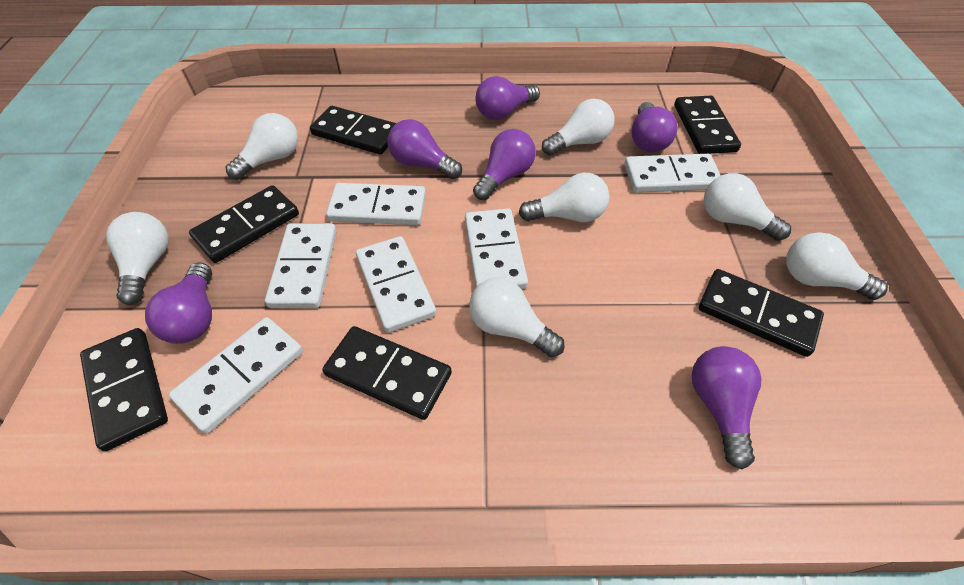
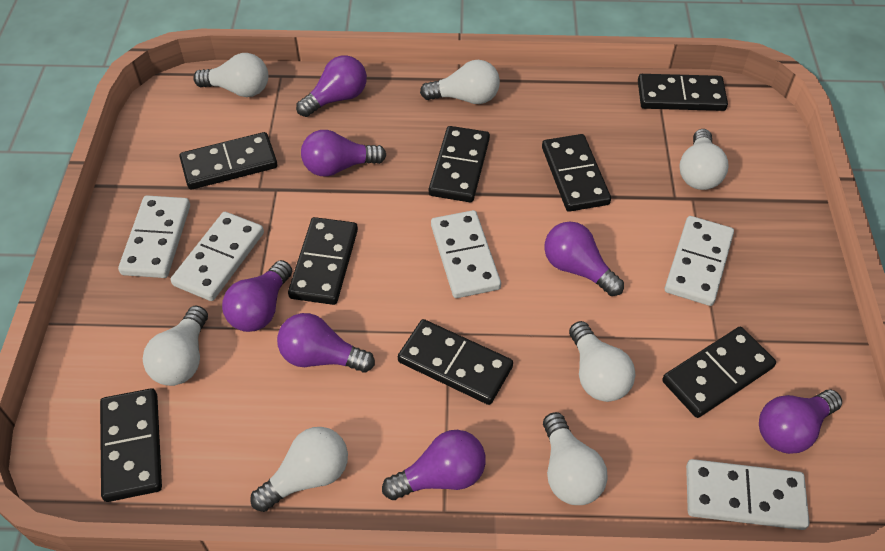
black domino: 6 -> 8
purple light bulb: 6 -> 7
white domino: 6 -> 5

